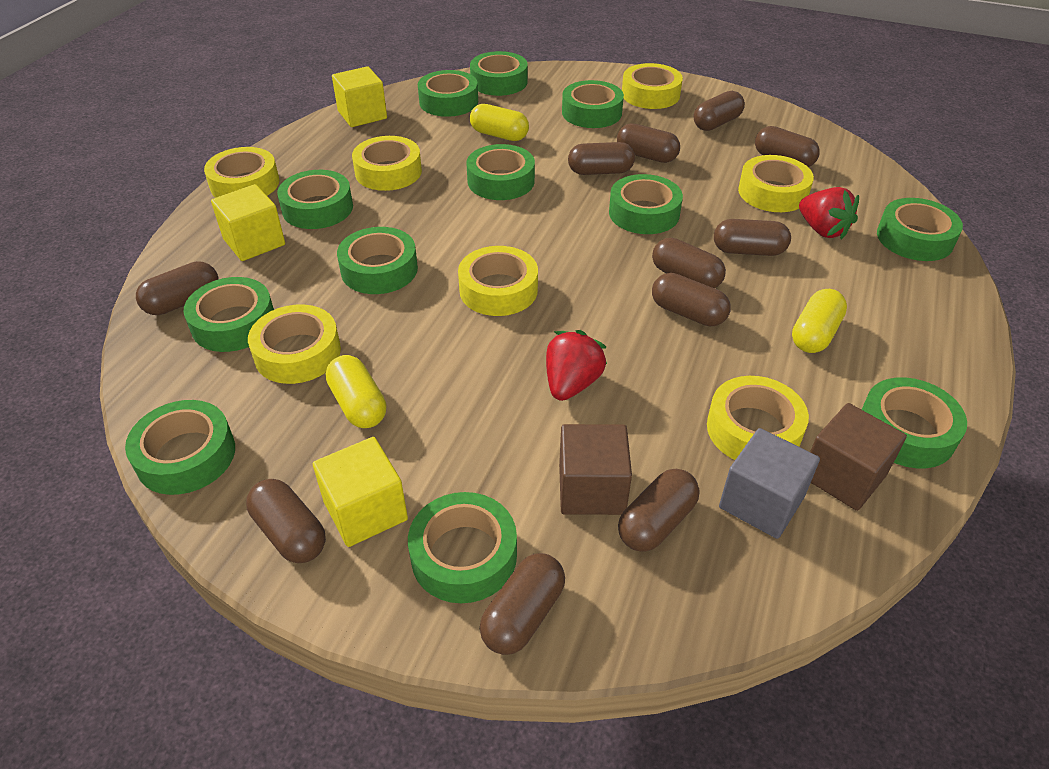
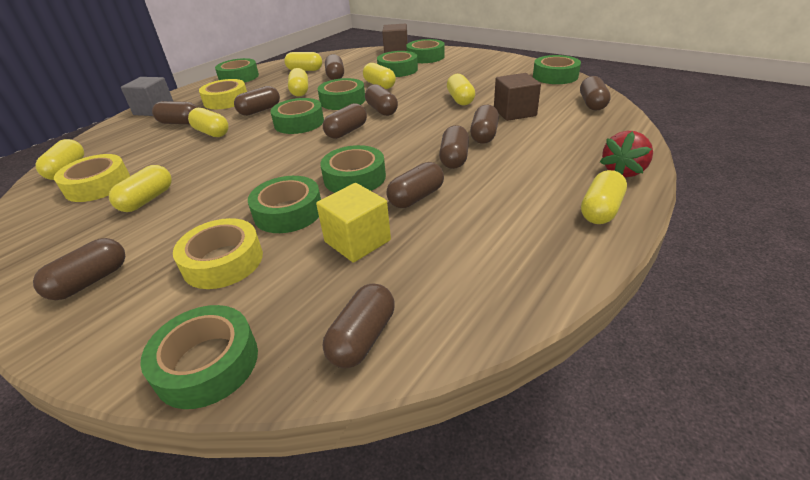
green tape: 12 -> 9
red strawberry: 2 -> 1
yellow capsule: 3 -> 8
yellow cube: 3 -> 1
yellow tape: 7 -> 3

